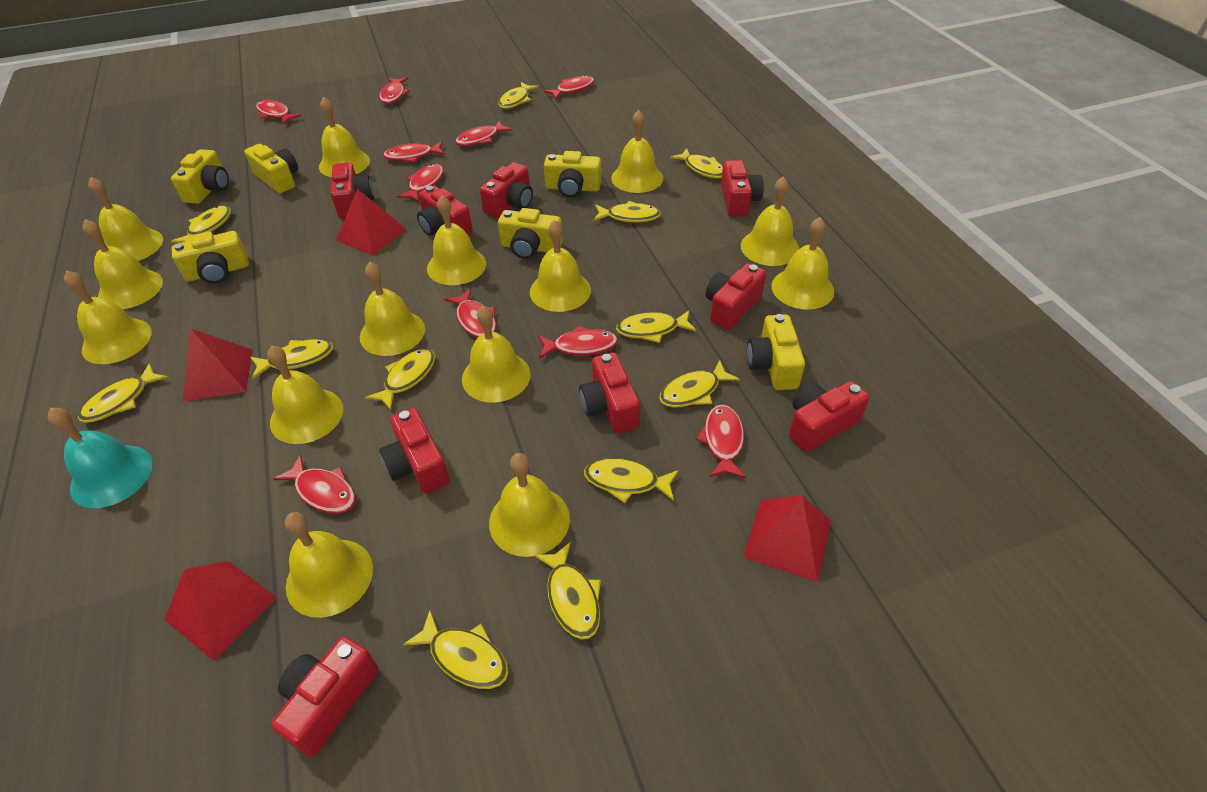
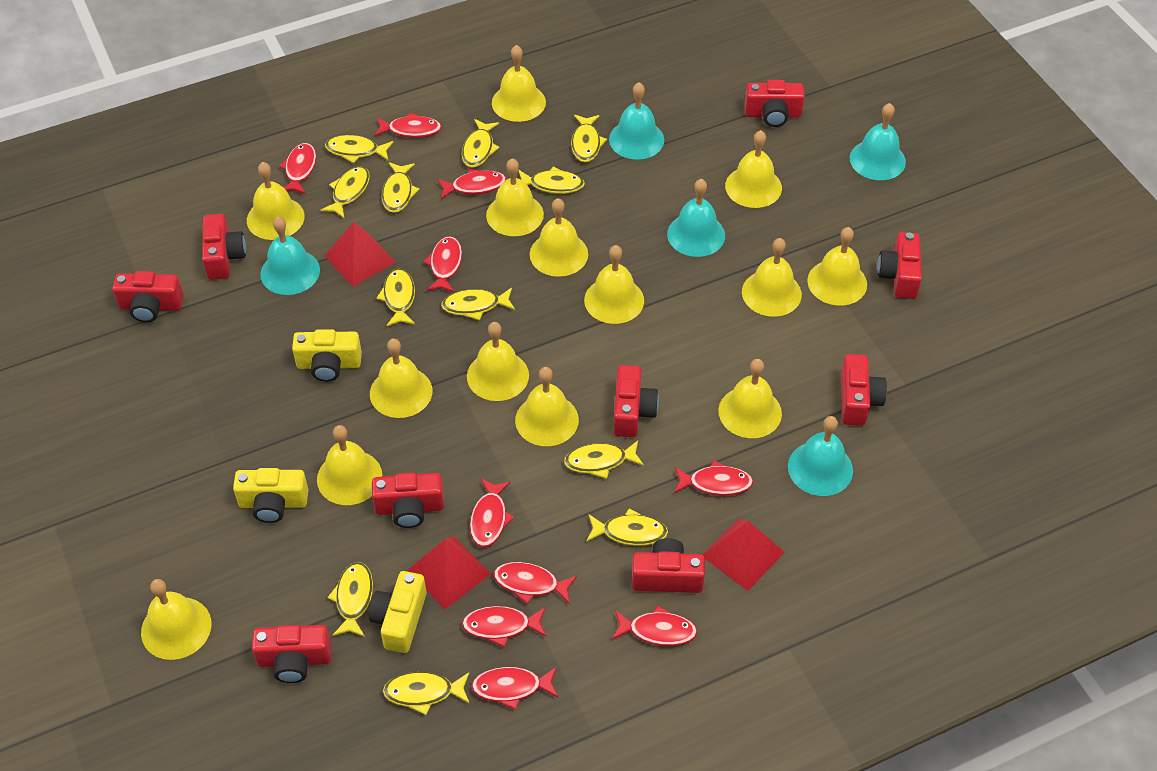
red pyramid: 4 -> 3
turquoise bell: 1 -> 5
yellow camera: 6 -> 3

